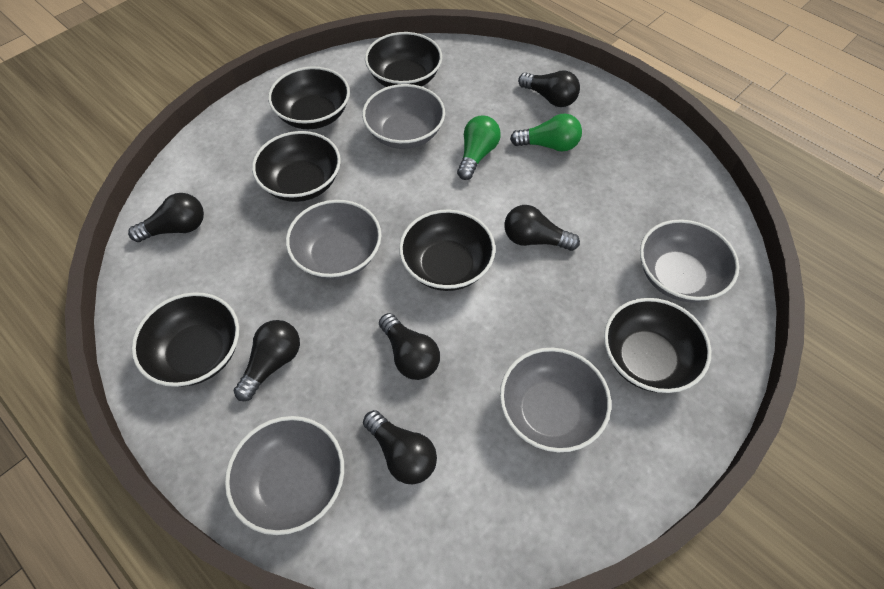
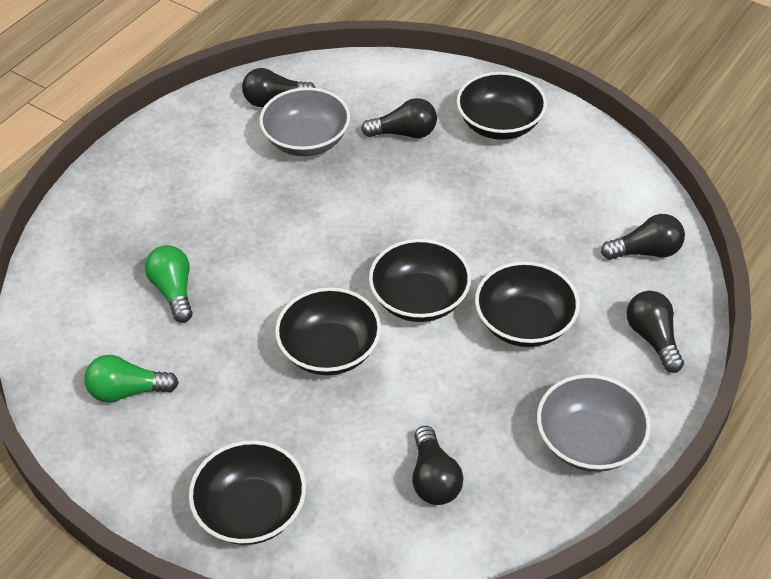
black bowl: 6 -> 5
black light bulb: 6 -> 5
grey bowl: 5 -> 2

